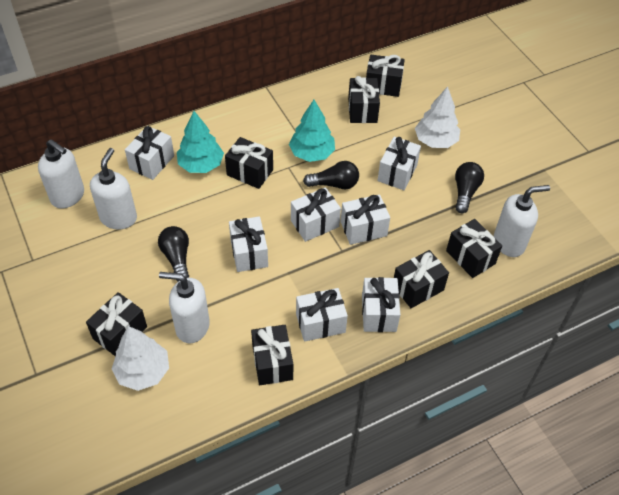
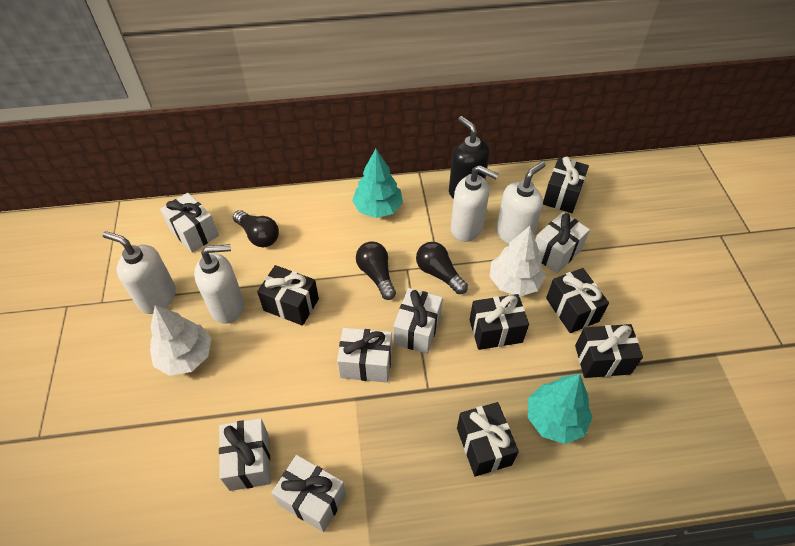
black gift: 7 -> 6
black soap dispenser: 0 -> 1
white gift: 7 -> 6

